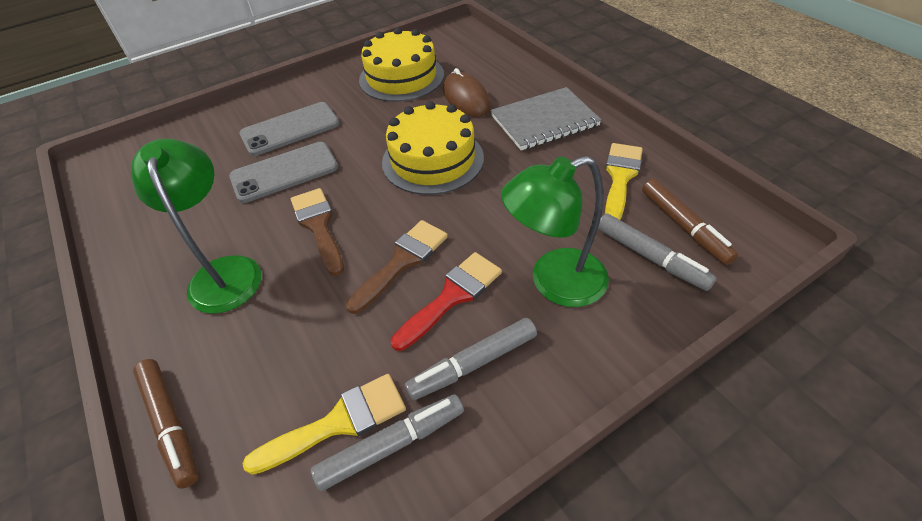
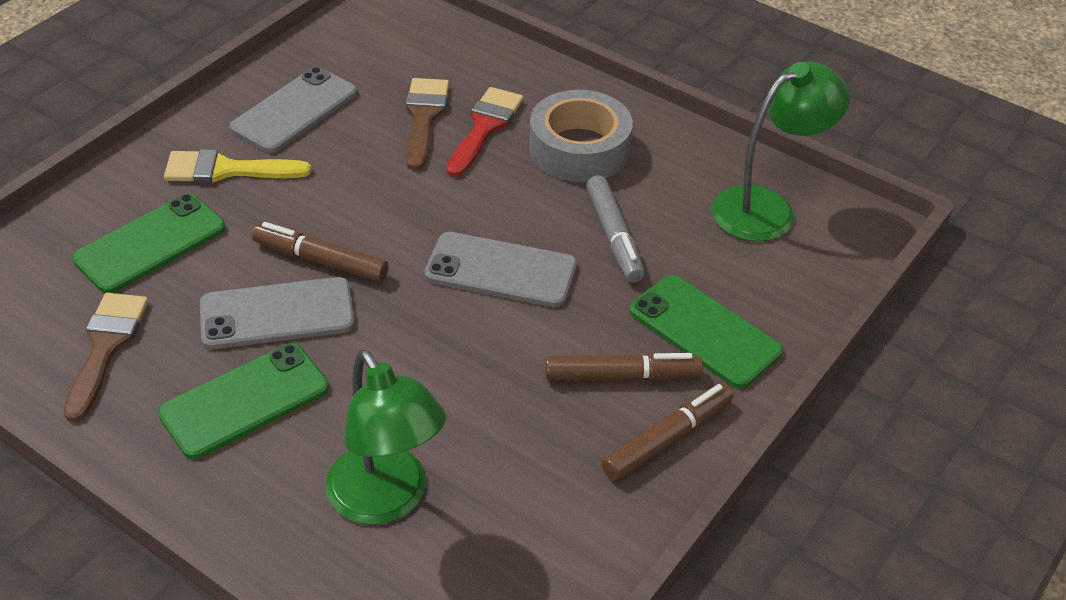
brown marker: 2 -> 3
brown mouse: 1 -> 0
green phone: 0 -> 3
grey marker: 3 -> 1
grey notebook: 1 -> 0
grey phone: 2 -> 3
grey tape: 0 -> 1
yellow brush: 2 -> 1
yellow cake: 2 -> 0

